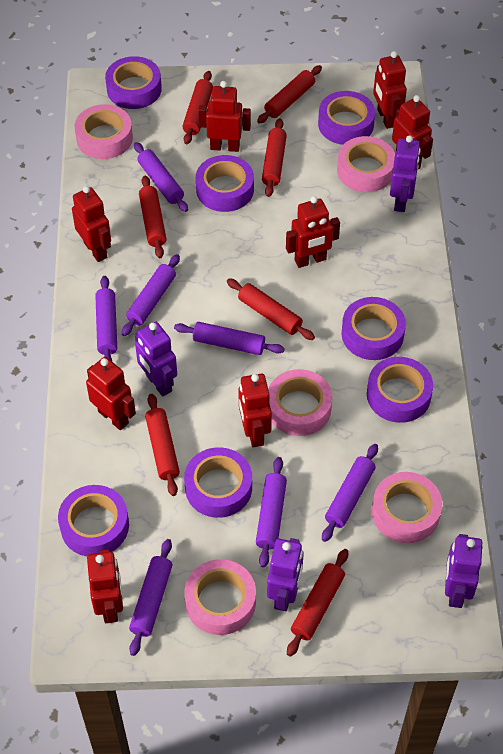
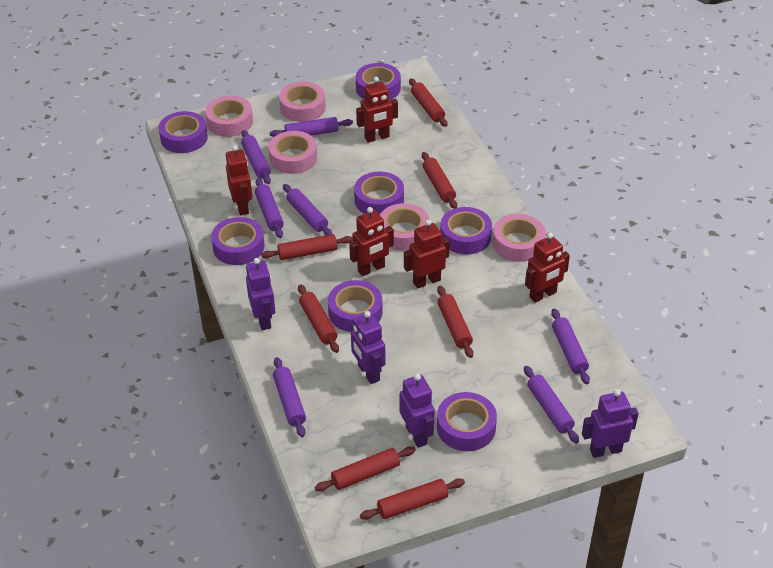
red robot: 8 -> 5

